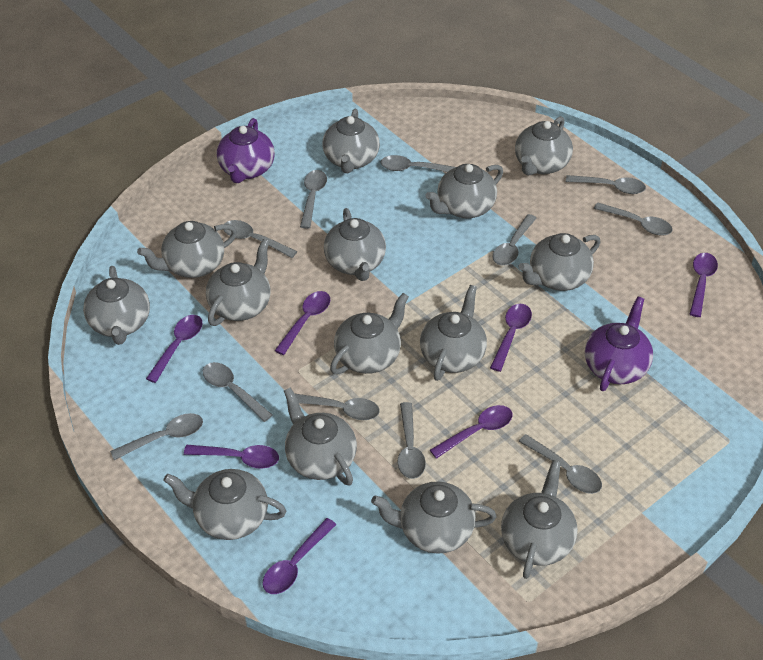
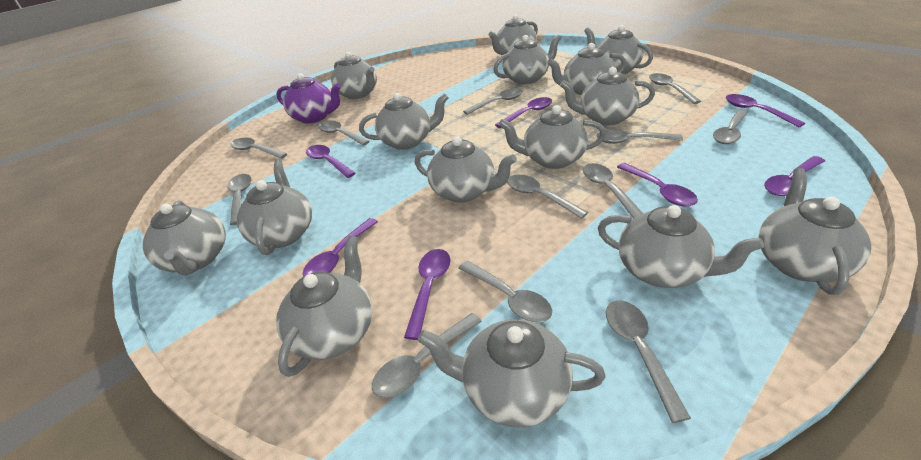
grey spoon: 11 -> 12
grey teapot: 14 -> 15
purple teapot: 2 -> 1

